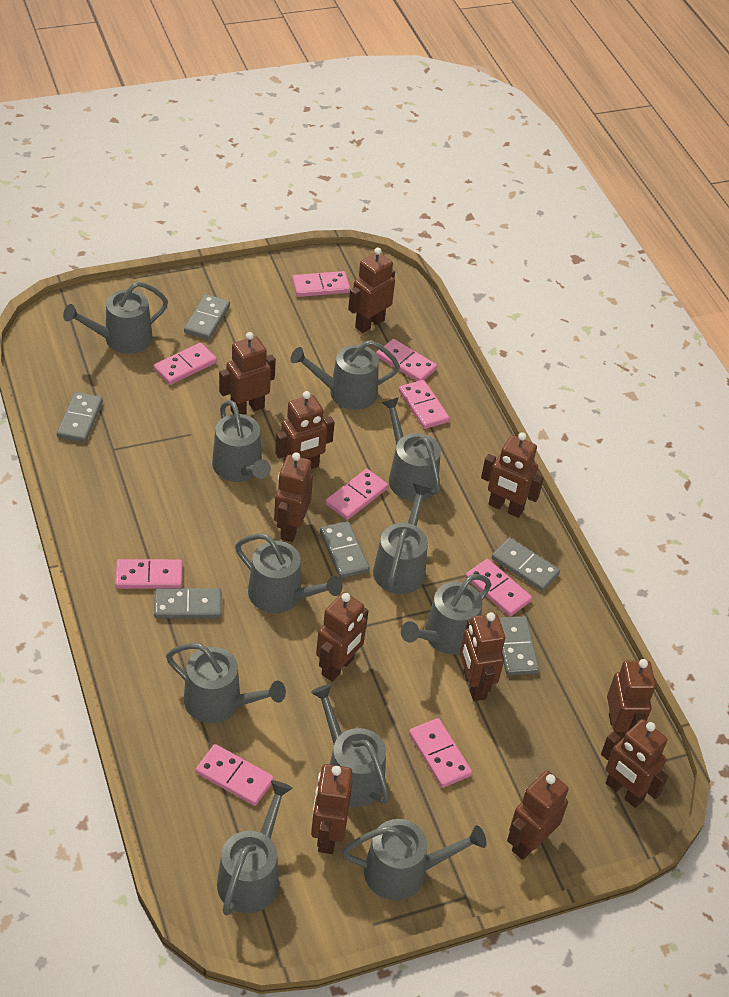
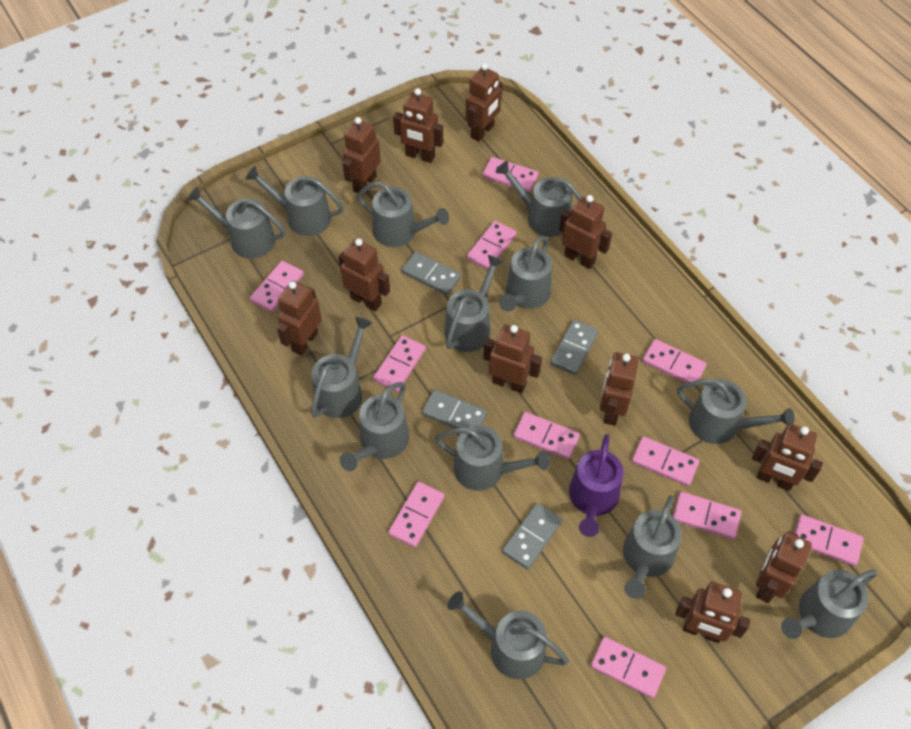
grey domino: 6 -> 4
grey watering can: 11 -> 13
pink domino: 9 -> 11
purple watering can: 0 -> 1

